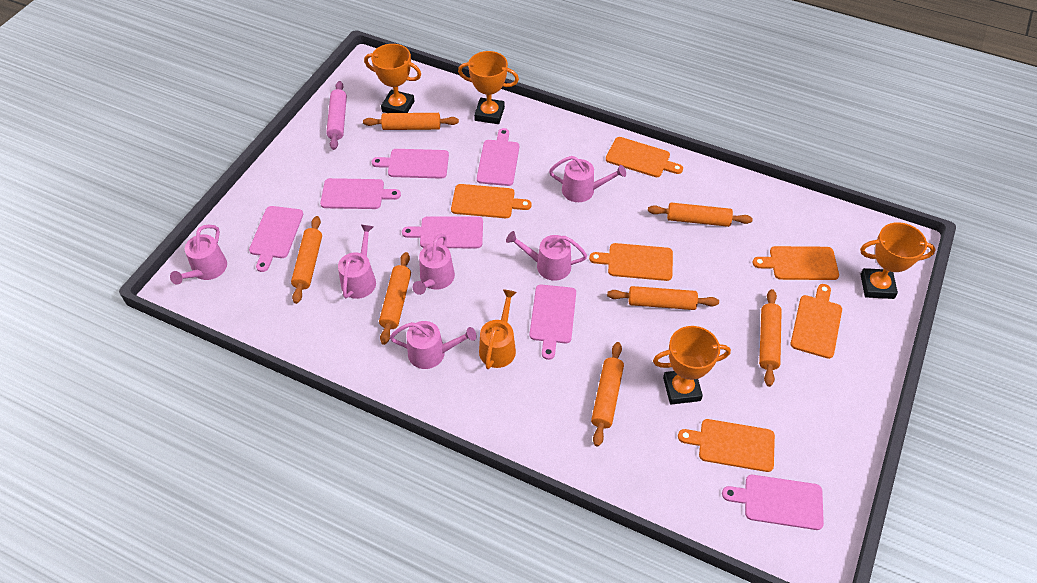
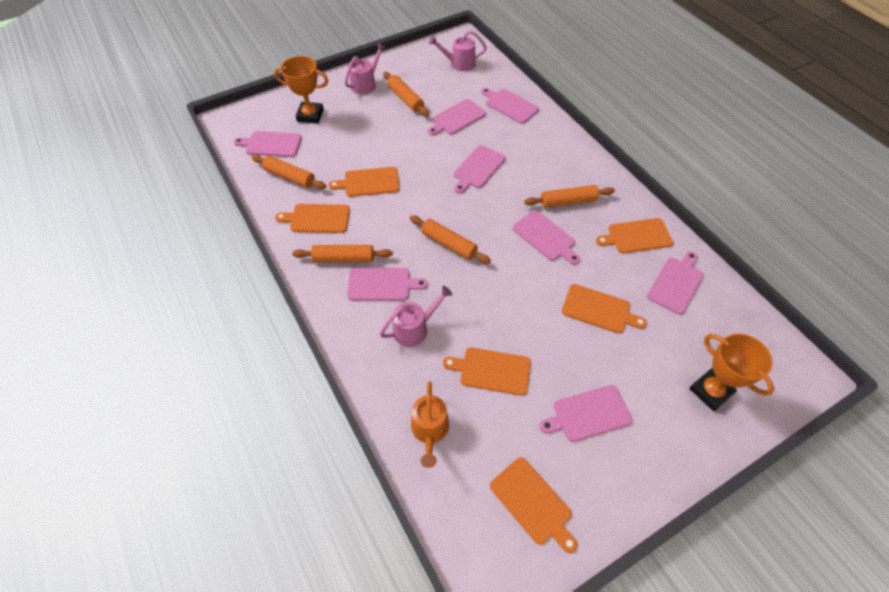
orange rolling pin: 7 -> 5
orange trophy: 4 -> 2
pink cutting board: 7 -> 8
pink rolling pin: 1 -> 0
pink watering can: 6 -> 3

